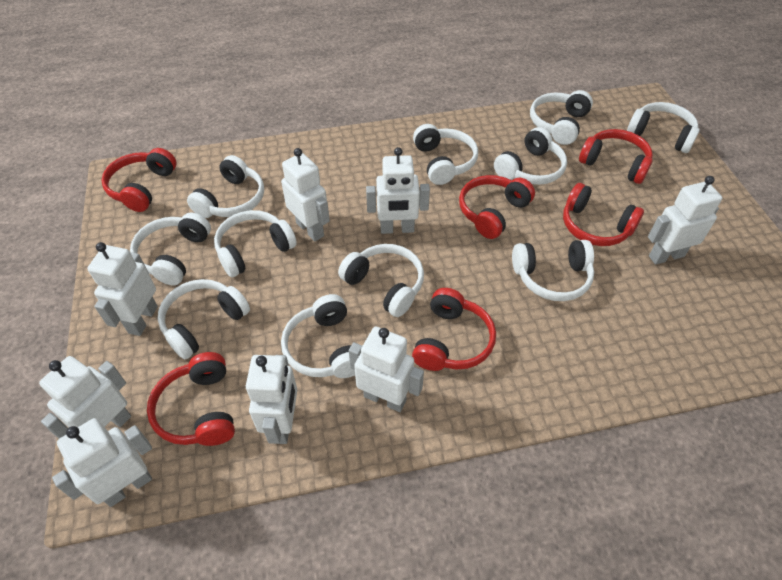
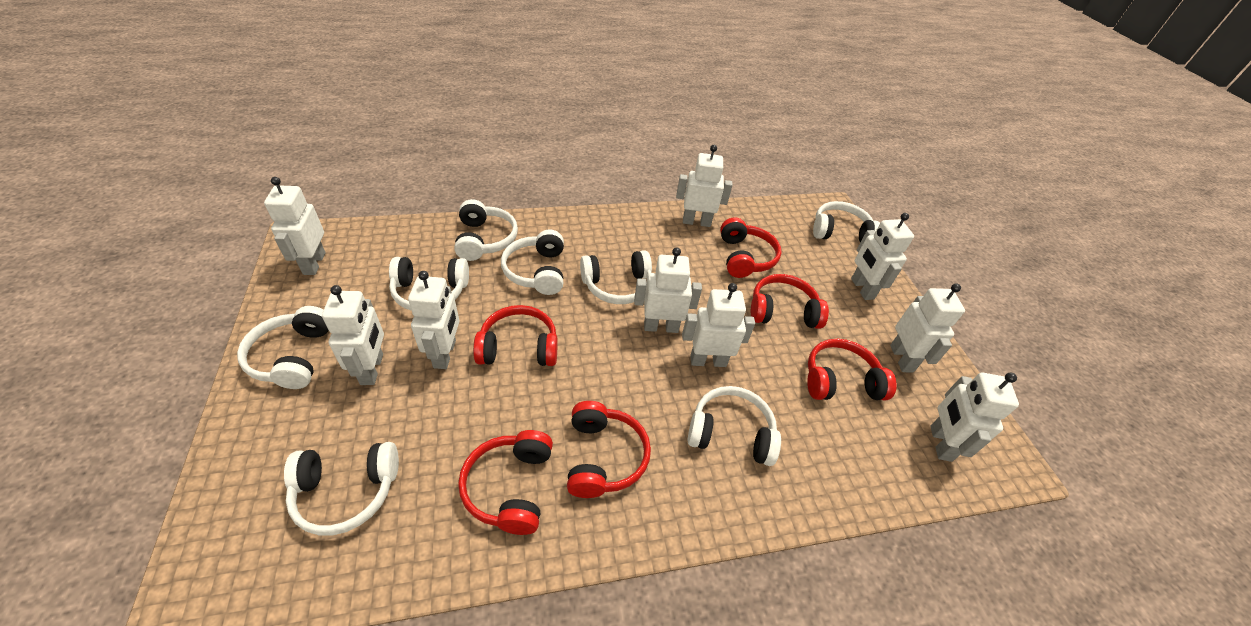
white headphones: 11 -> 8
white robot: 8 -> 9

